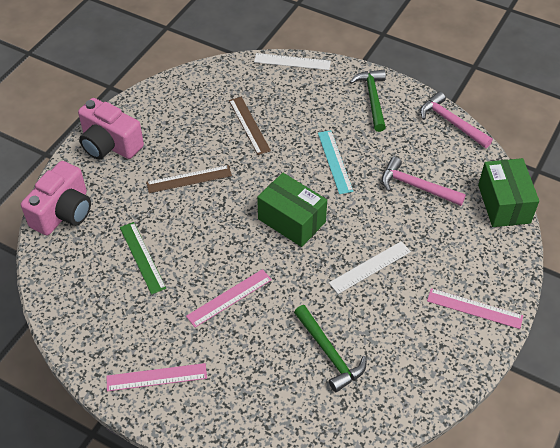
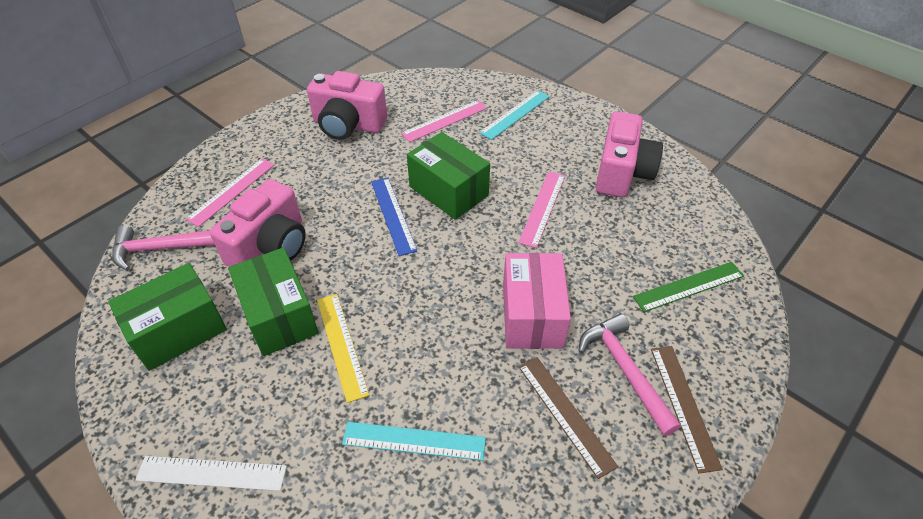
blue ruler: 0 -> 1
green box: 2 -> 3
green hammer: 2 -> 0
pink box: 0 -> 1
pink camera: 2 -> 3
turquoise ruler: 1 -> 2
white ruler: 2 -> 1
yellow ruler: 0 -> 1

